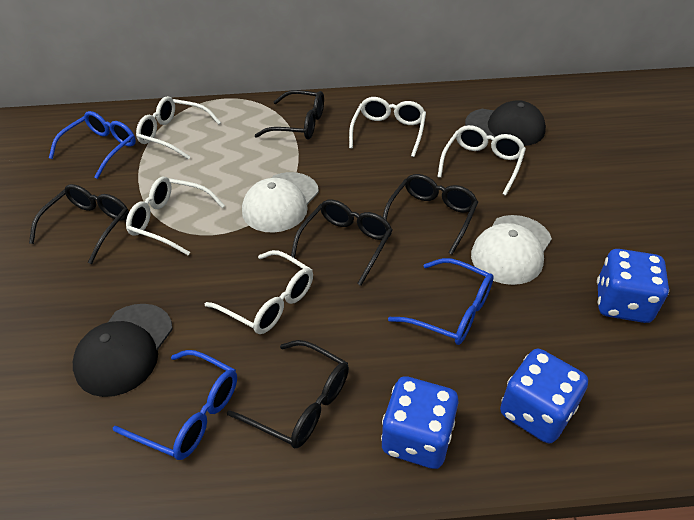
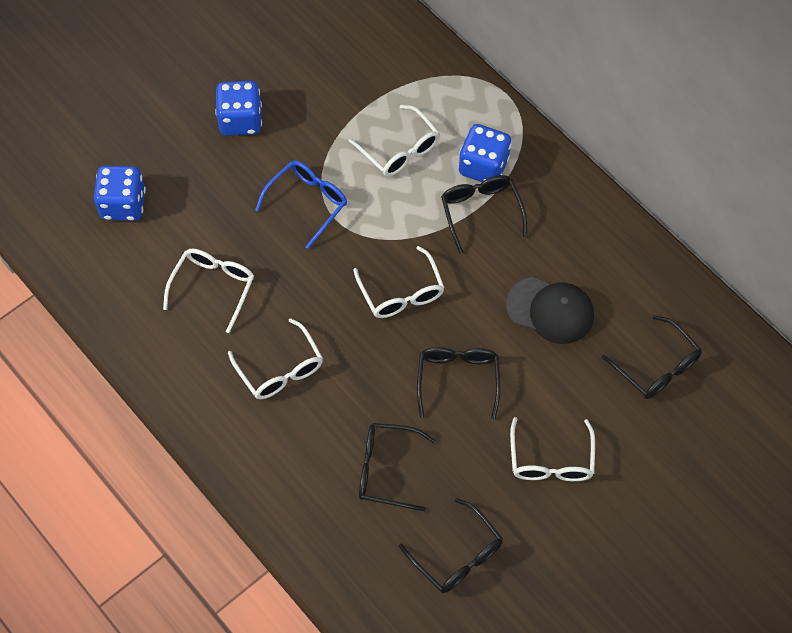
black cap: 2 -> 1
blue glasses: 3 -> 1
white cap: 2 -> 0

